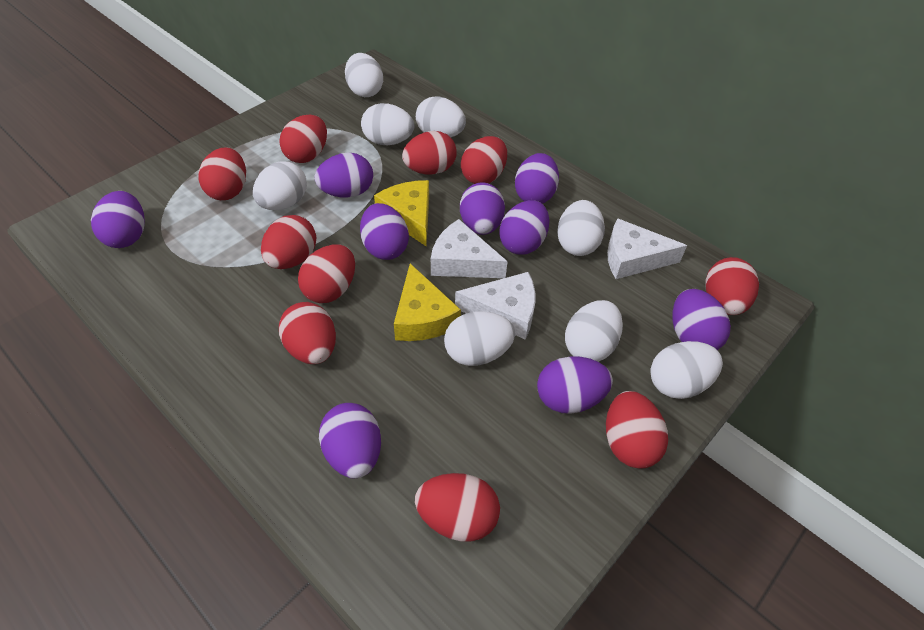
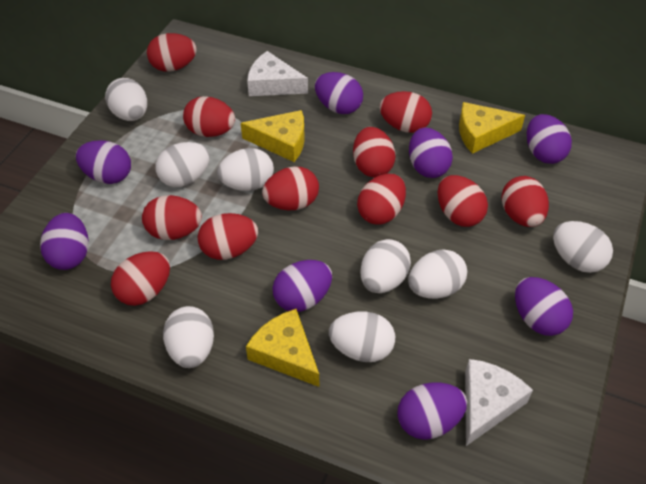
purple egg: 9 -> 8
red egg: 10 -> 11
white cheese: 3 -> 2
yellow cheese: 2 -> 3

